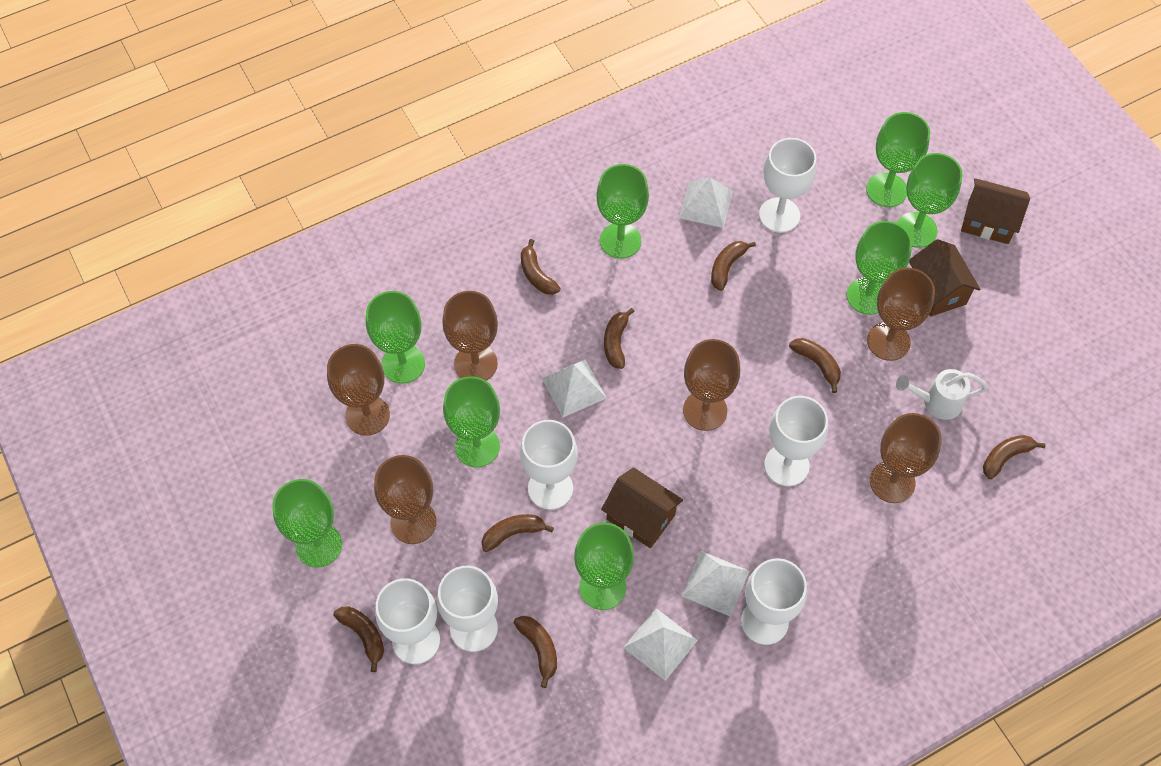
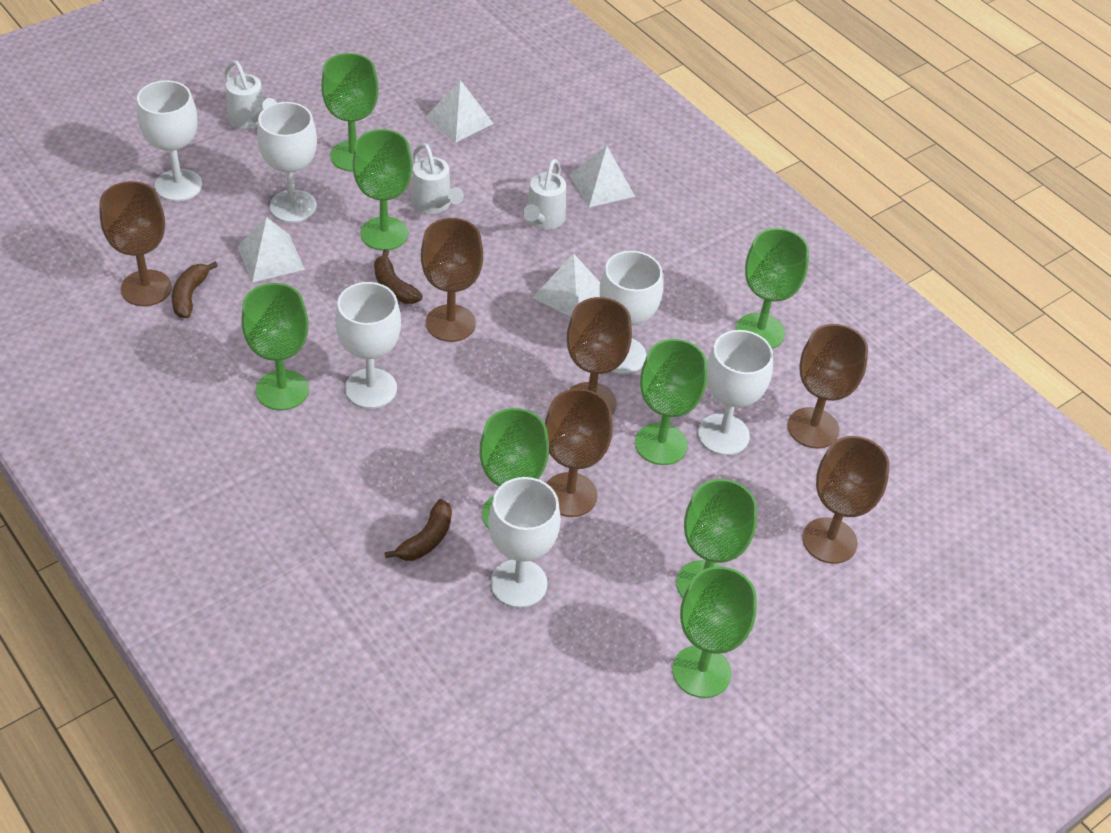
brown banana: 8 -> 3
brown house: 3 -> 0
white watering can: 1 -> 3

